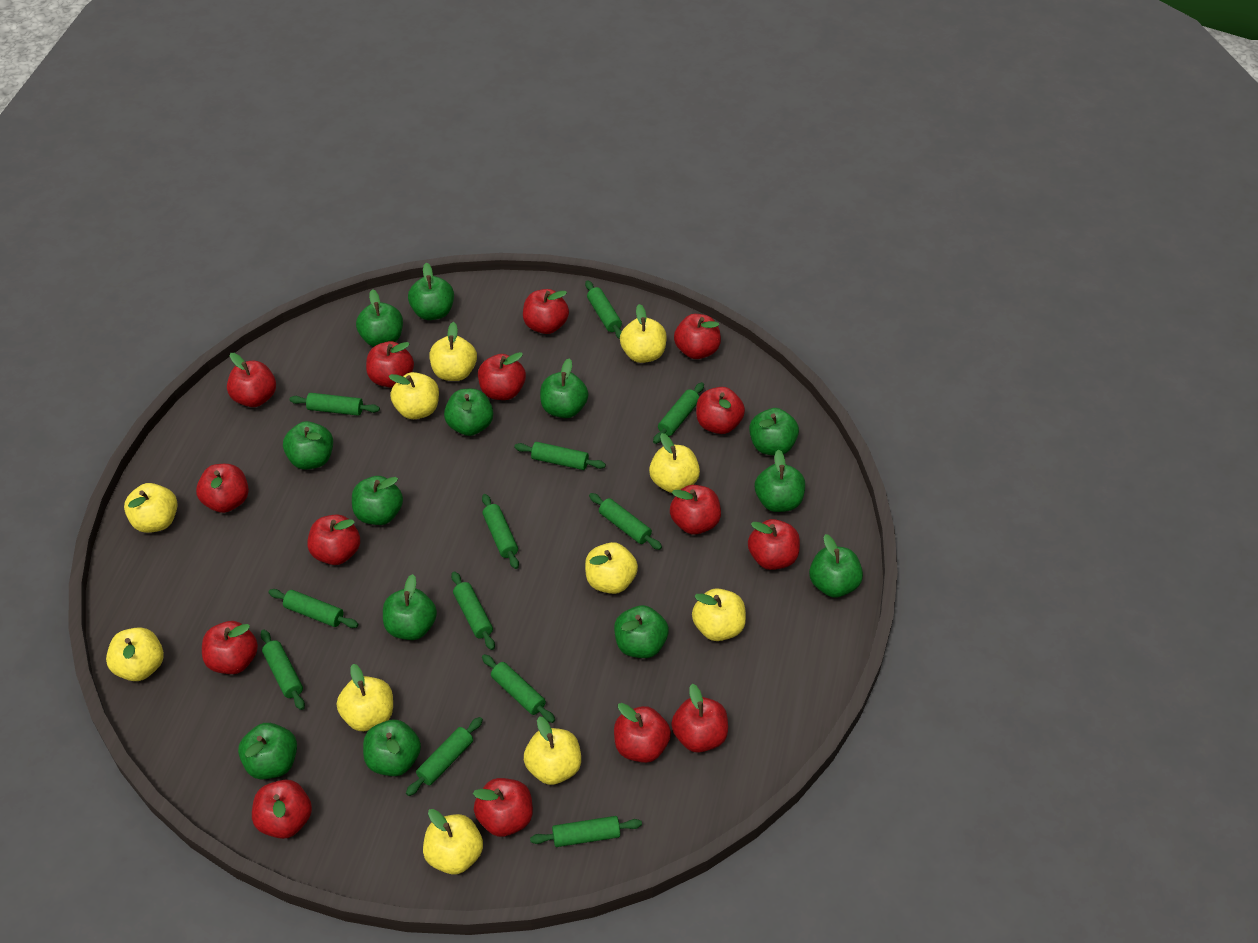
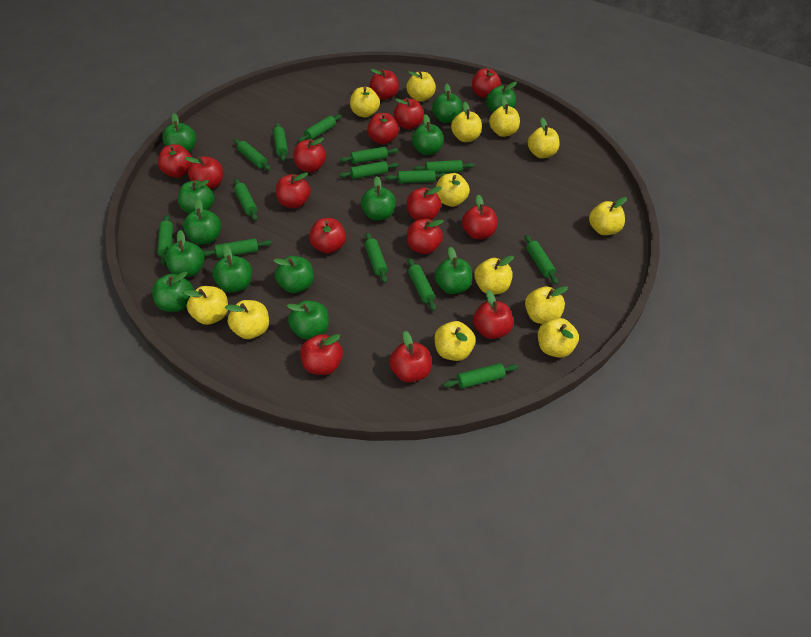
green rolling pin: 12 -> 14
yellow apple: 11 -> 13

